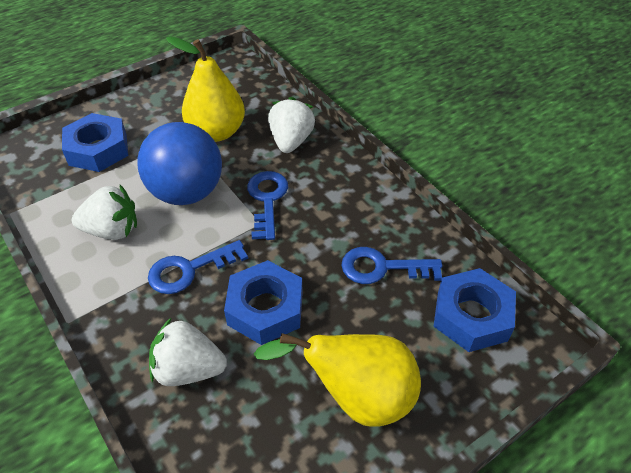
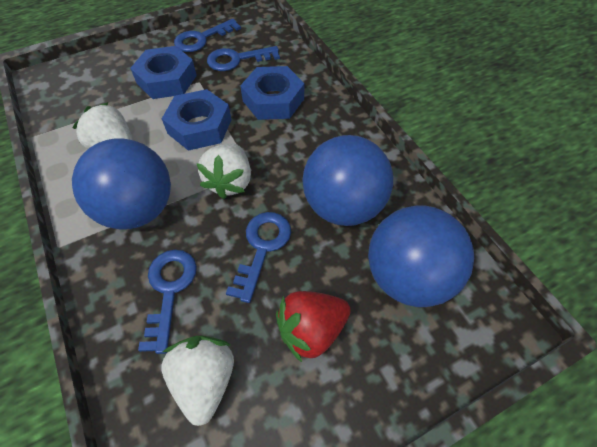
blue ball: 1 -> 3
blue key: 3 -> 4
red strawberry: 0 -> 1
yellow pear: 2 -> 0

